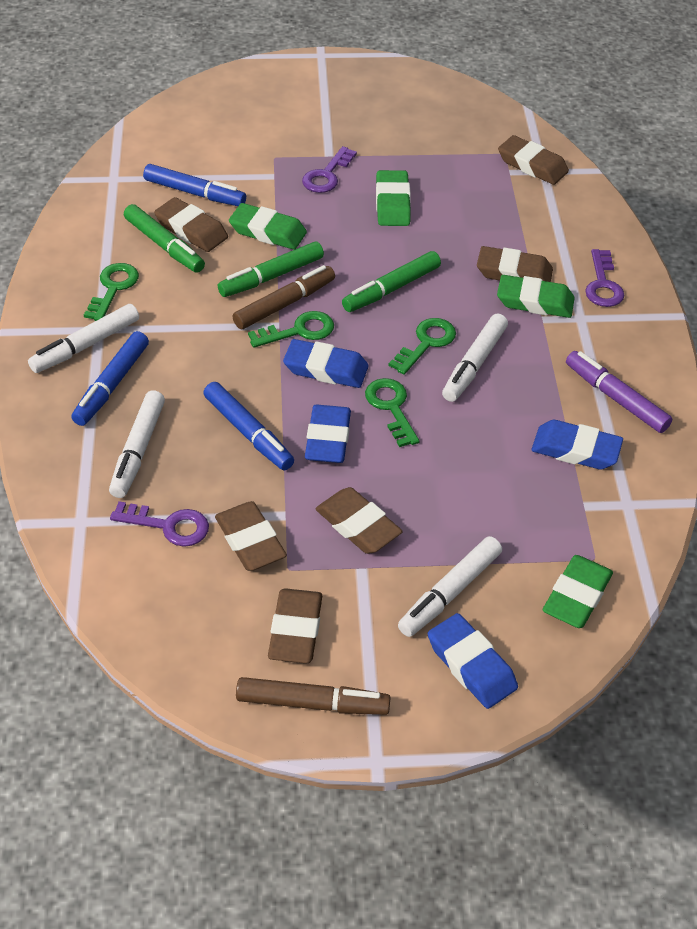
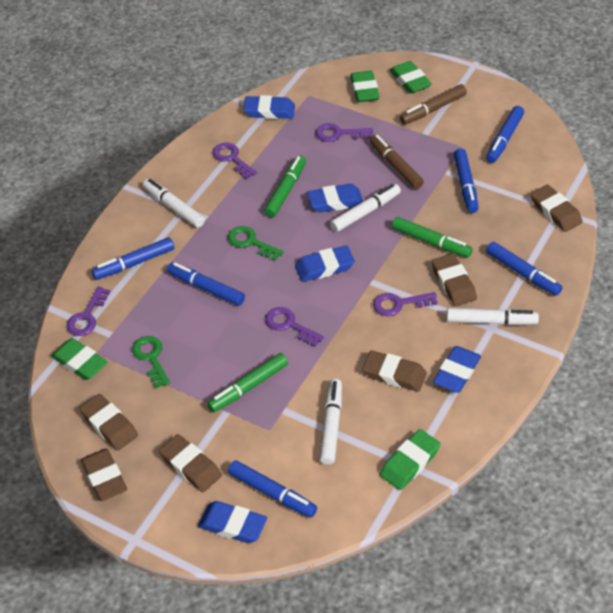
blue eraser: 4 -> 5
blue marker: 3 -> 6
green key: 4 -> 2
purple key: 3 -> 5
purple marker: 1 -> 0

